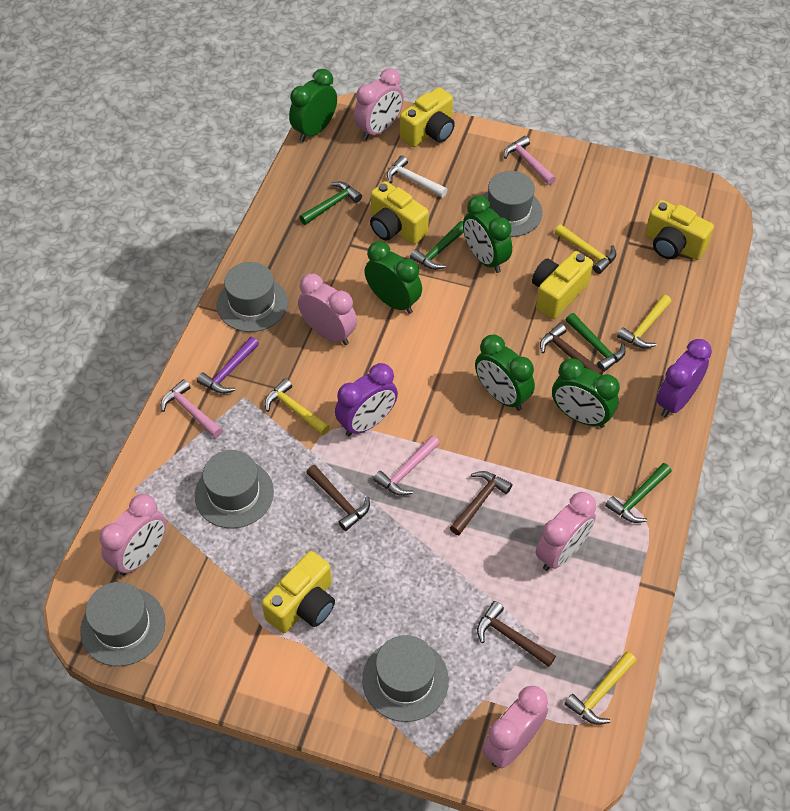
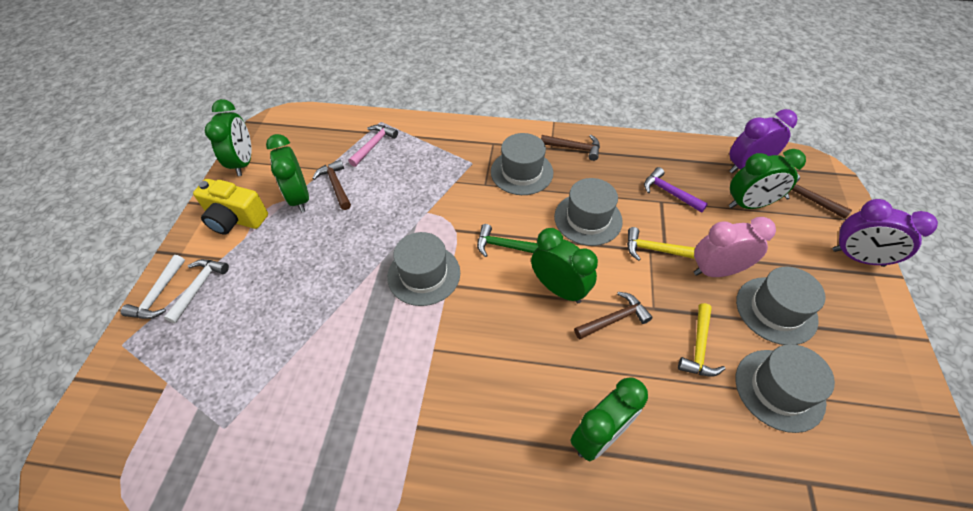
green hammer: 4 -> 1
pink clock: 5 -> 1
pink hammer: 3 -> 1
white hammer: 1 -> 2
yellow camera: 5 -> 1
yellow hammer: 4 -> 2

